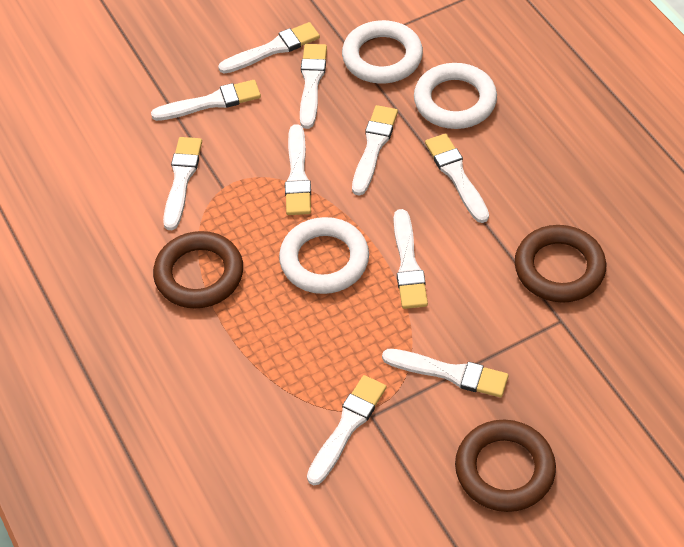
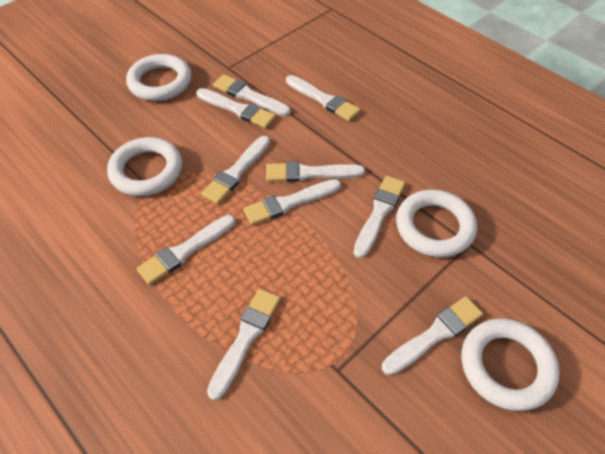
brown ring: 3 -> 0
white ring: 3 -> 4

